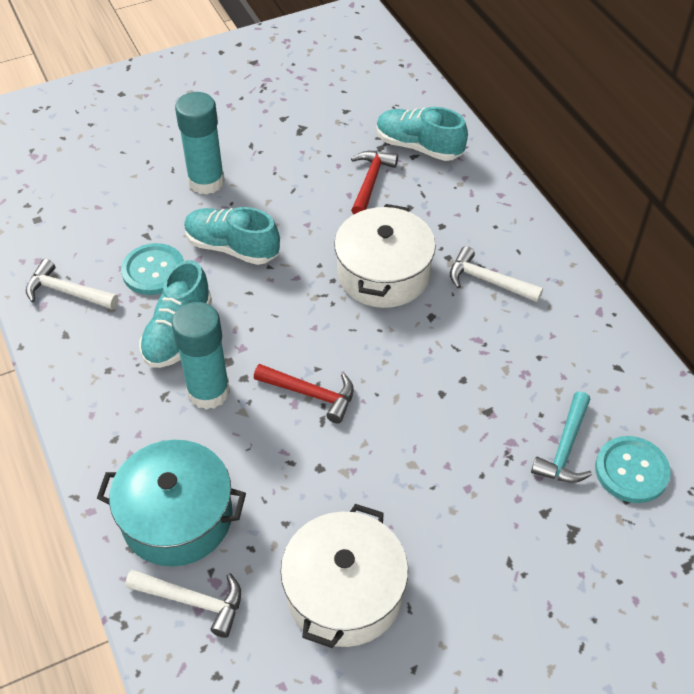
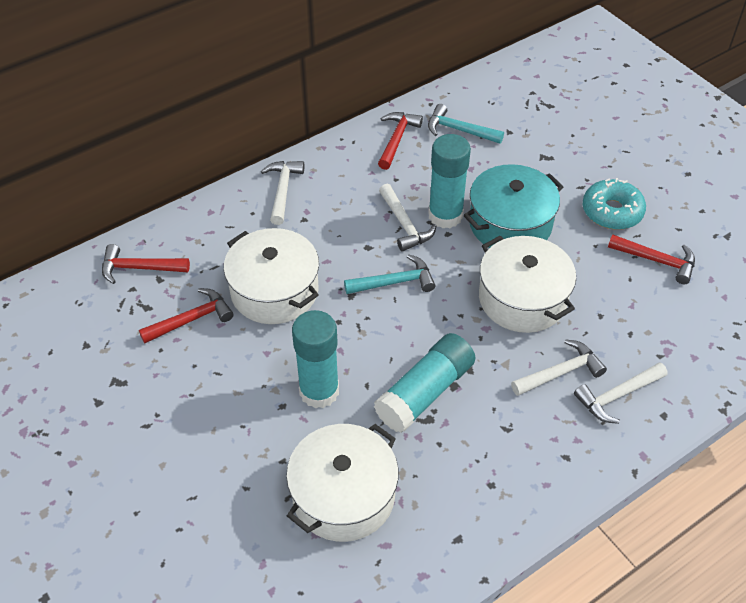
red hammer: 2 -> 4
turquoise button: 2 -> 0
turquoise donut: 0 -> 1
turquoise glue stick: 2 -> 3
turquoise hammer: 1 -> 2
turquoise shoe: 3 -> 0
white hammer: 3 -> 4
white pot: 2 -> 3

